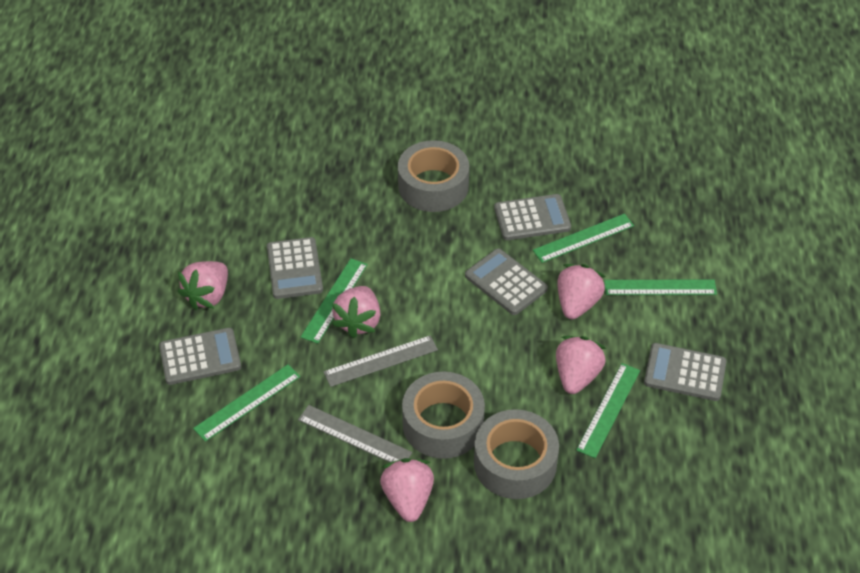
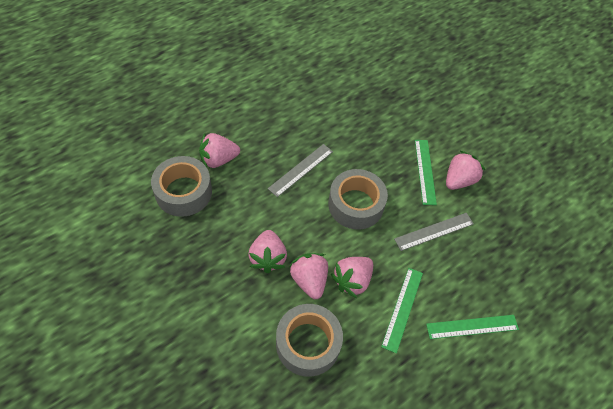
green ruler: 5 -> 3
grey calculator: 5 -> 0

